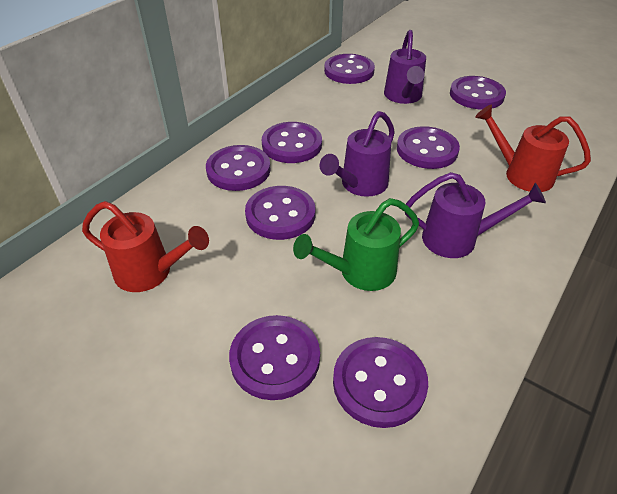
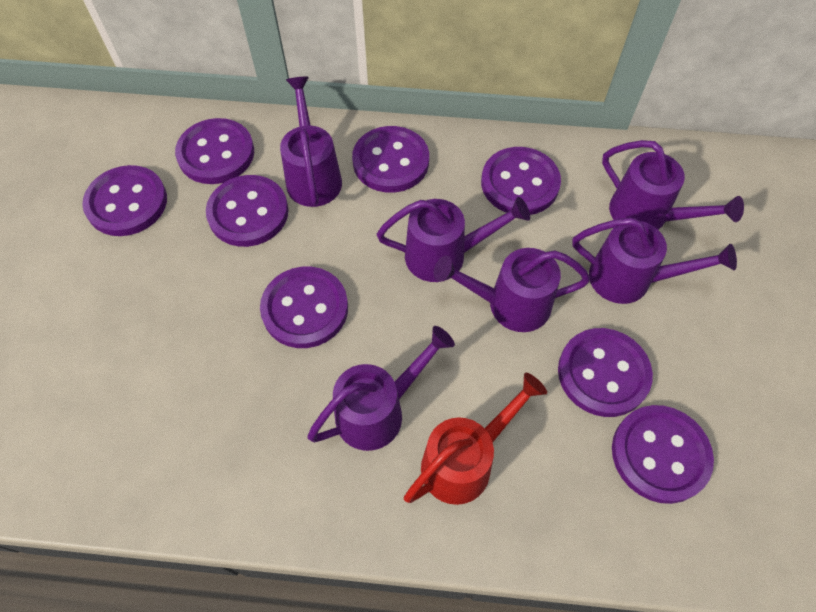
green watering can: 1 -> 0
purple watering can: 3 -> 6
red watering can: 2 -> 1

